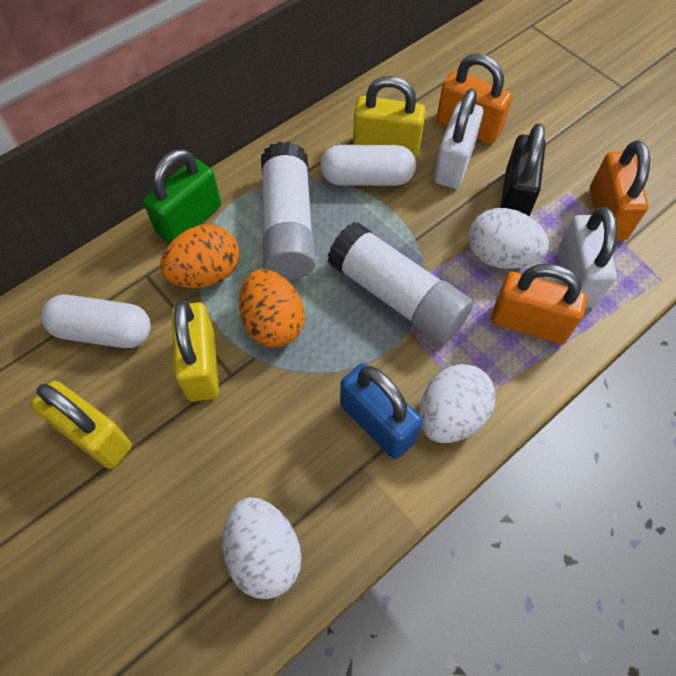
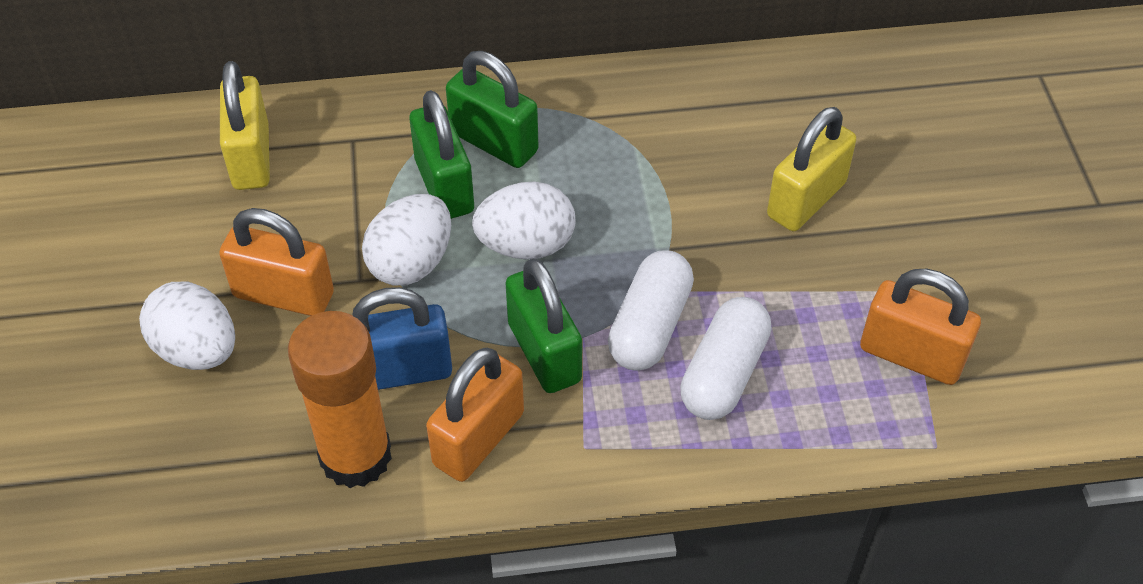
black padlock: 1 -> 0
green padlock: 1 -> 3
orange egg: 2 -> 0
orange glue stick: 0 -> 1
white glue stick: 2 -> 0
white padlock: 2 -> 0
yellow padlock: 3 -> 2

